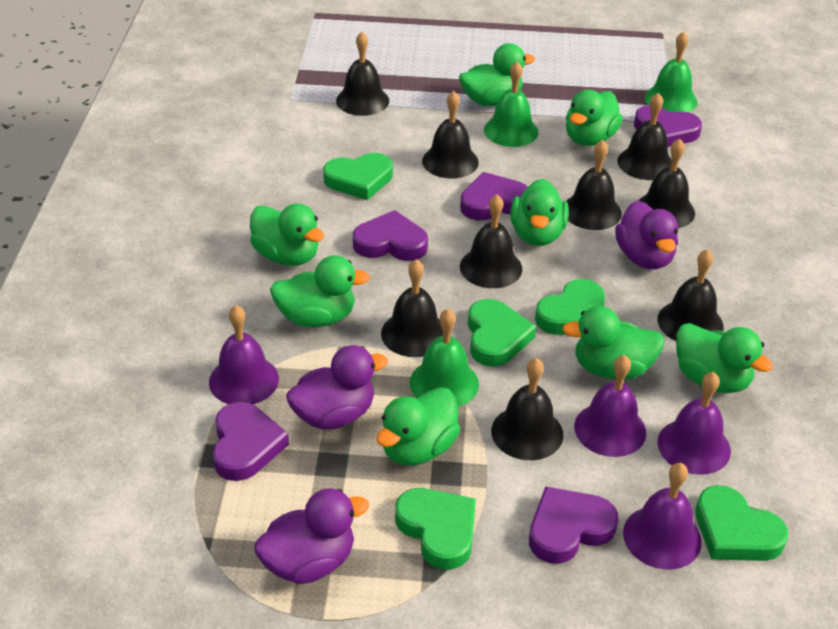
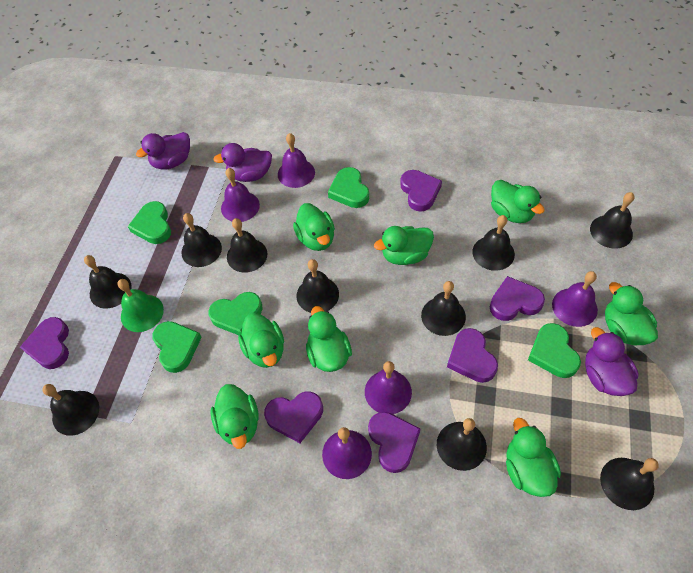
black bell: 9 -> 10
green bell: 3 -> 1
purple bell: 4 -> 5
purple heart: 5 -> 6

